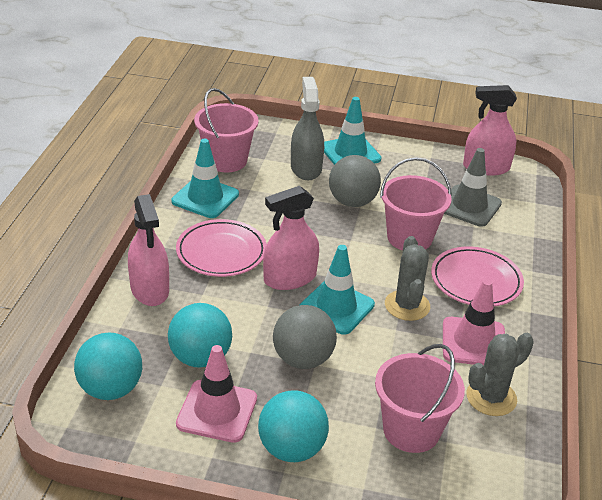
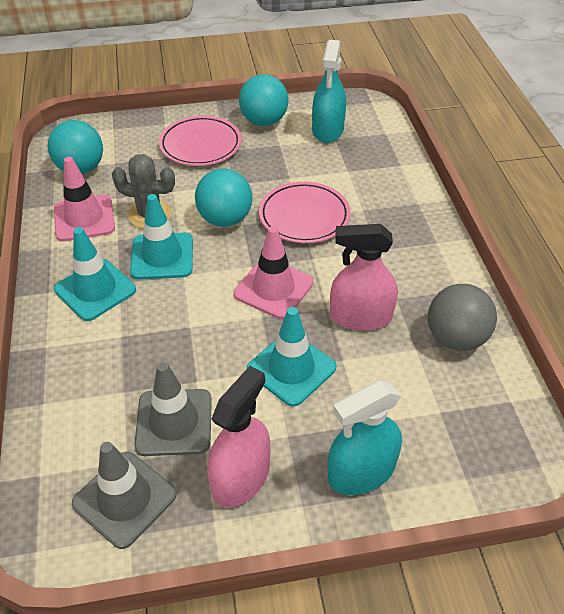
grey ball: 2 -> 1
grey cactus: 2 -> 1
grey spray bottle: 1 -> 0
grey traffic cone: 1 -> 2
pink bucket: 3 -> 0
pink spray bottle: 3 -> 2
turquoise spray bottle: 0 -> 2

